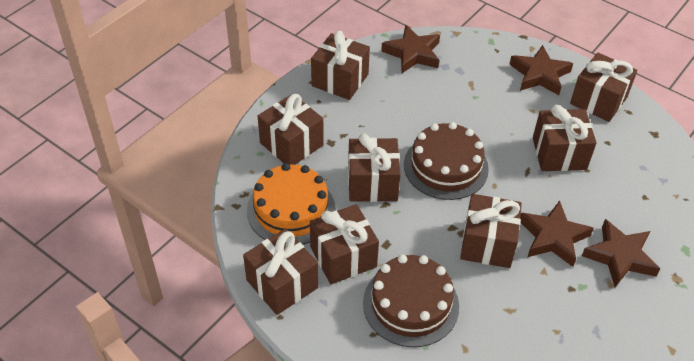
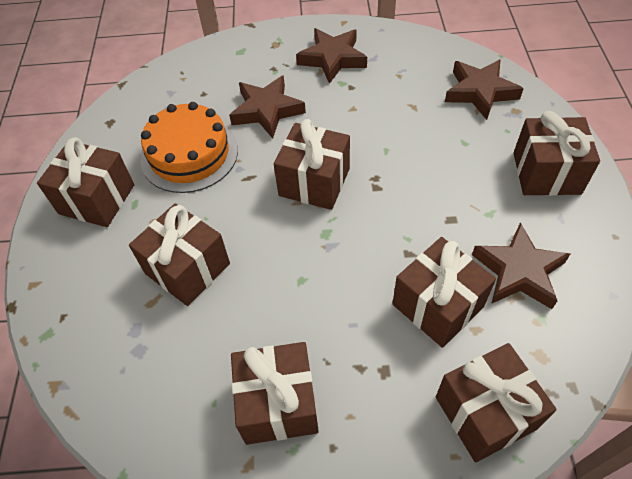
brown cake: 2 -> 0
brown gift: 8 -> 7

